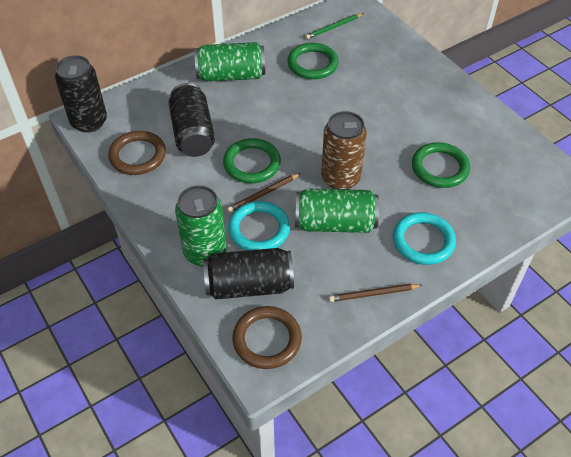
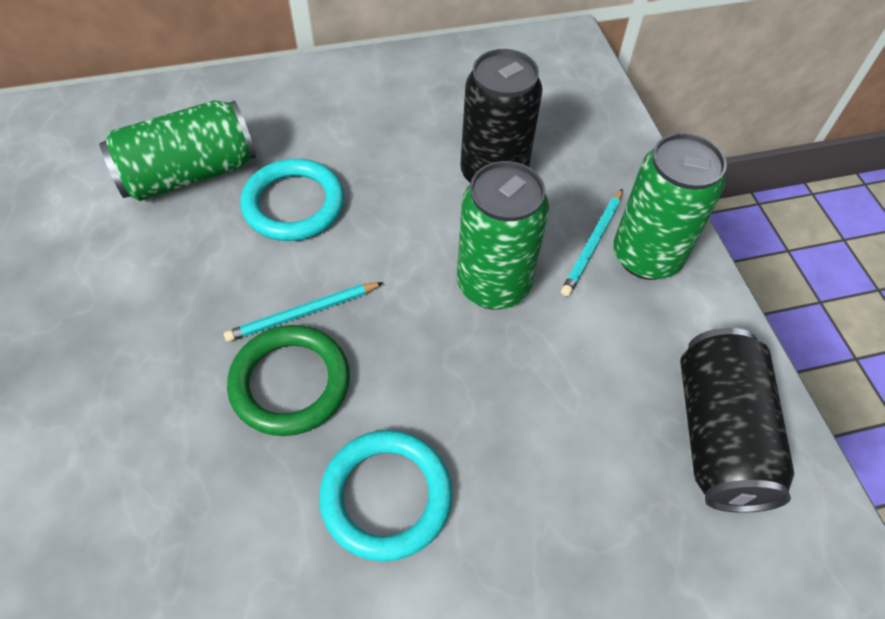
black can: 3 -> 2
brown can: 1 -> 0
brown pencil: 2 -> 0
brown ring: 2 -> 0
green pencil: 1 -> 0
green ring: 3 -> 1
turquoise pencil: 0 -> 2

